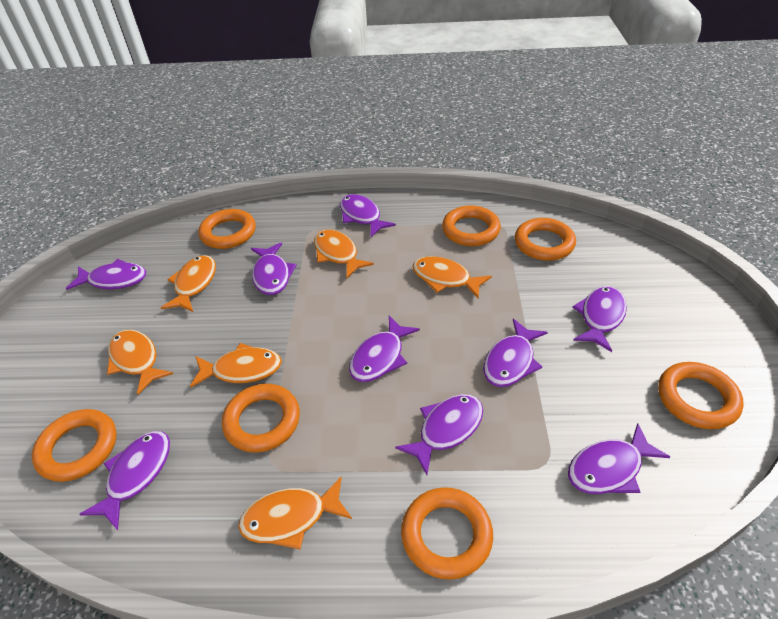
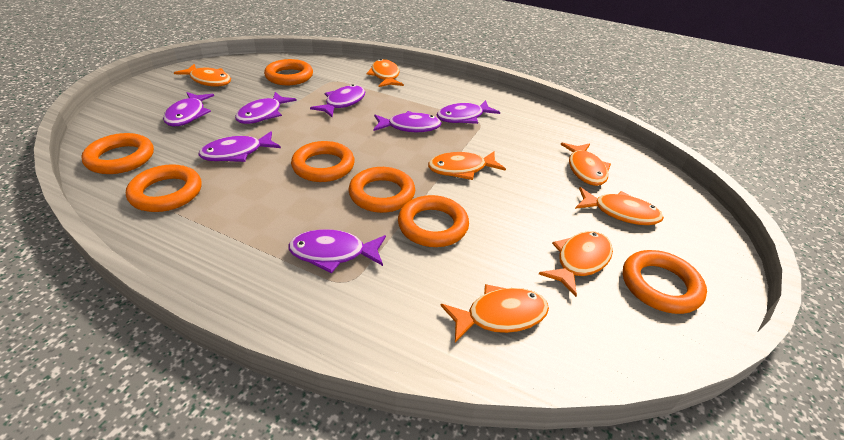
orange fish: 6 -> 7
purple fish: 9 -> 7

